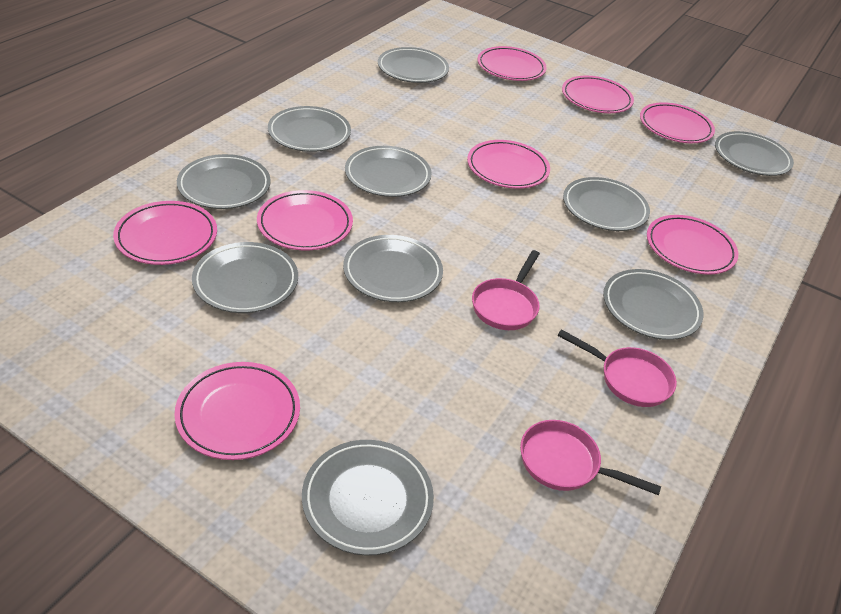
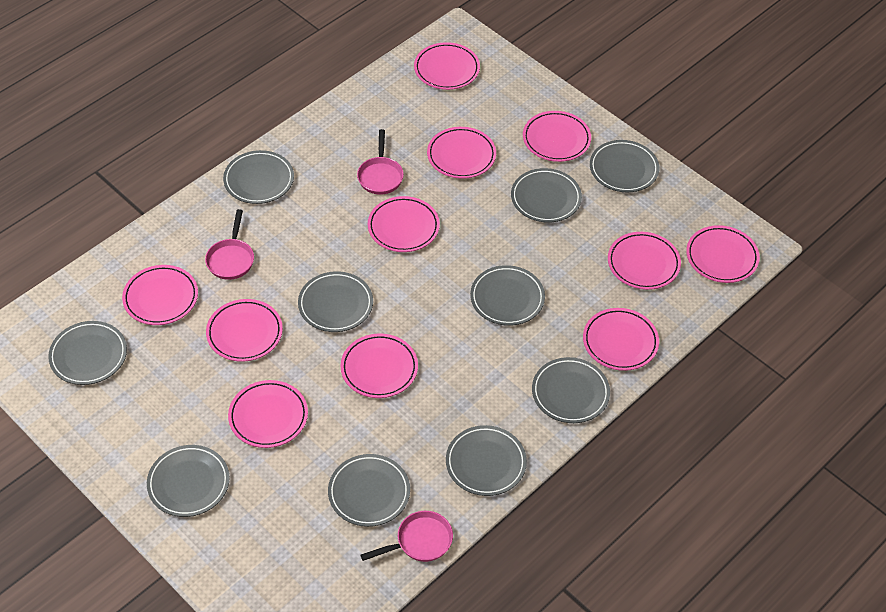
pink plate: 8 -> 11

